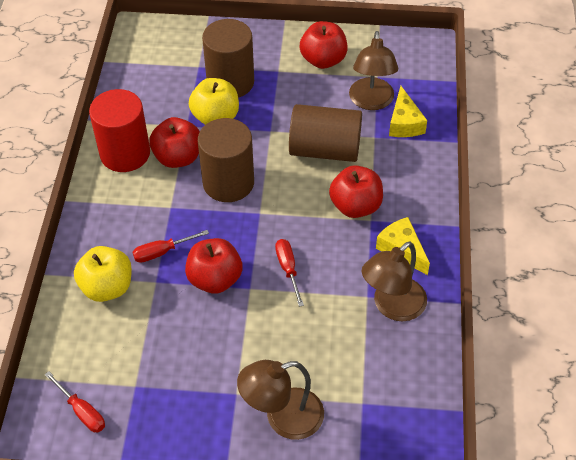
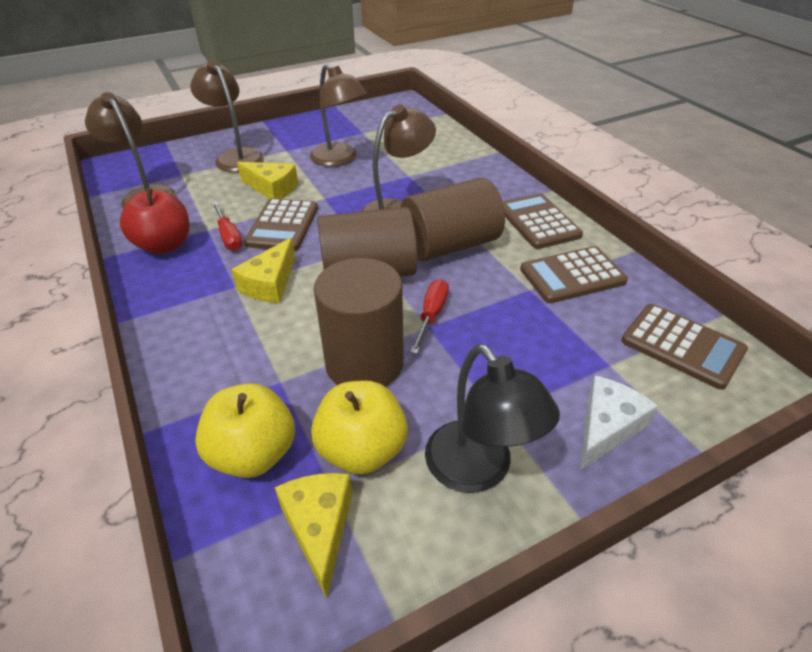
black lamp: 0 -> 1
brown calculator: 0 -> 4
brown lamp: 3 -> 4
red apple: 4 -> 1
red cylinder: 1 -> 0
red screwdriver: 3 -> 2
white cheese: 0 -> 1
yellow cheese: 2 -> 3

